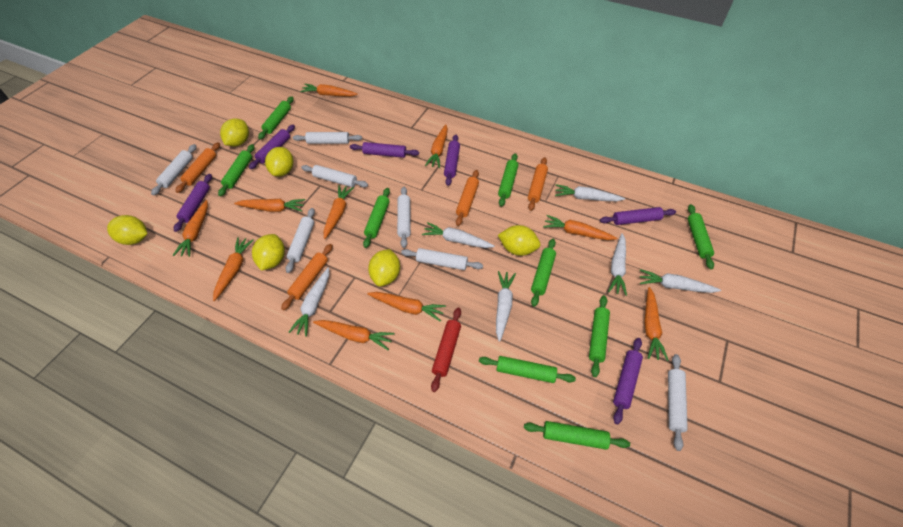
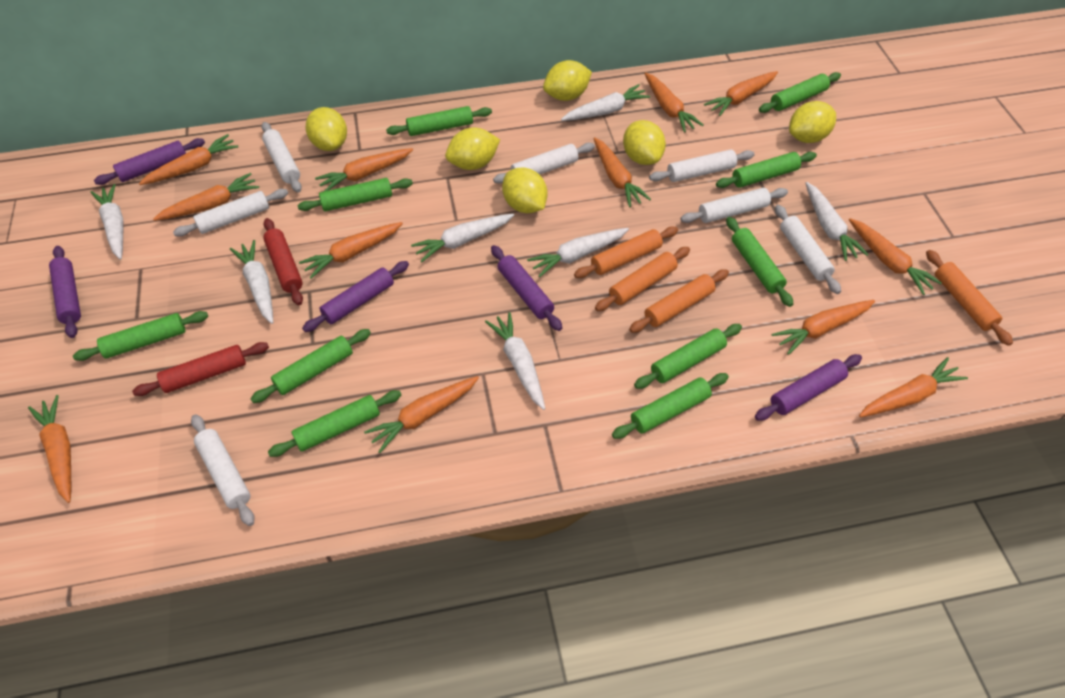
green rolling pin: 9 -> 10
orange carrot: 10 -> 12
purple rolling pin: 6 -> 5
red rolling pin: 1 -> 2
white carrot: 6 -> 7

